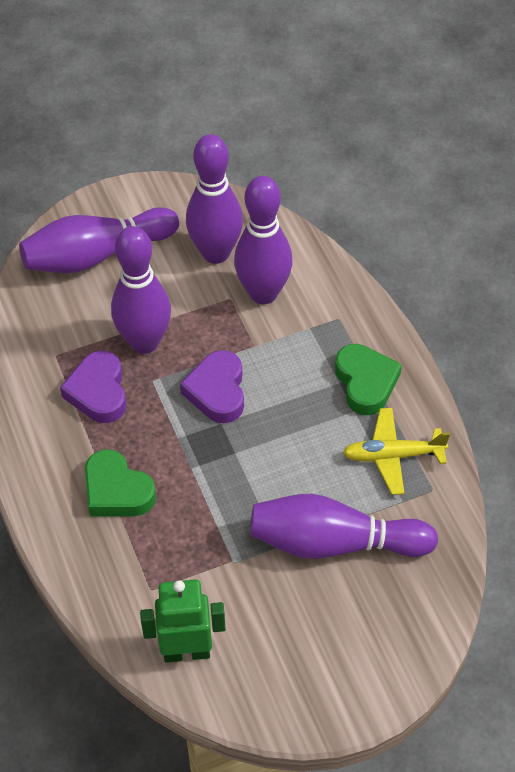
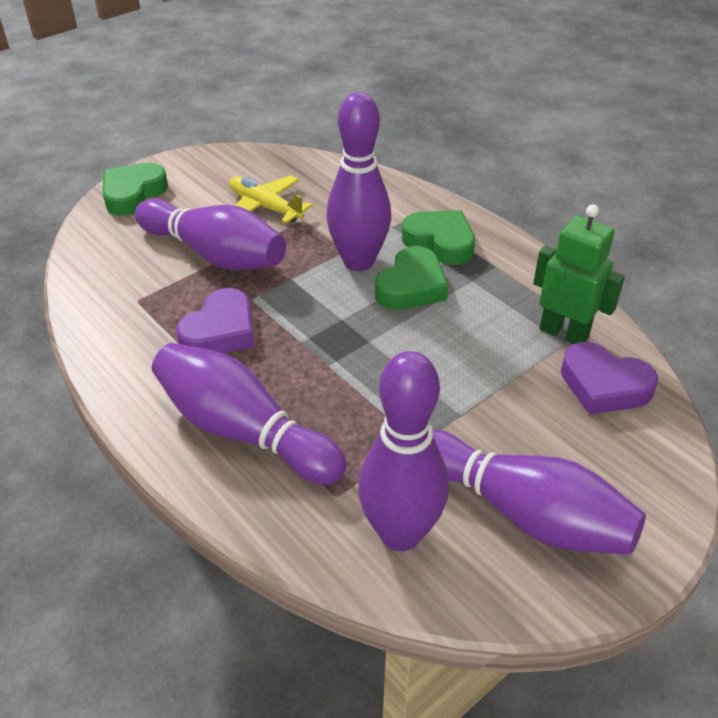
green heart: 2 -> 3

